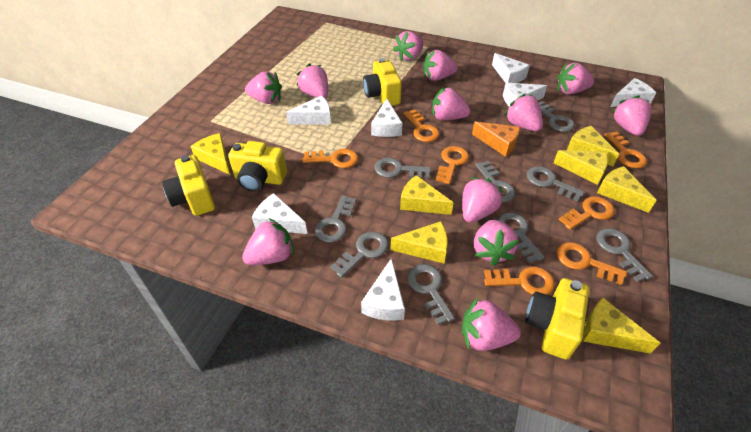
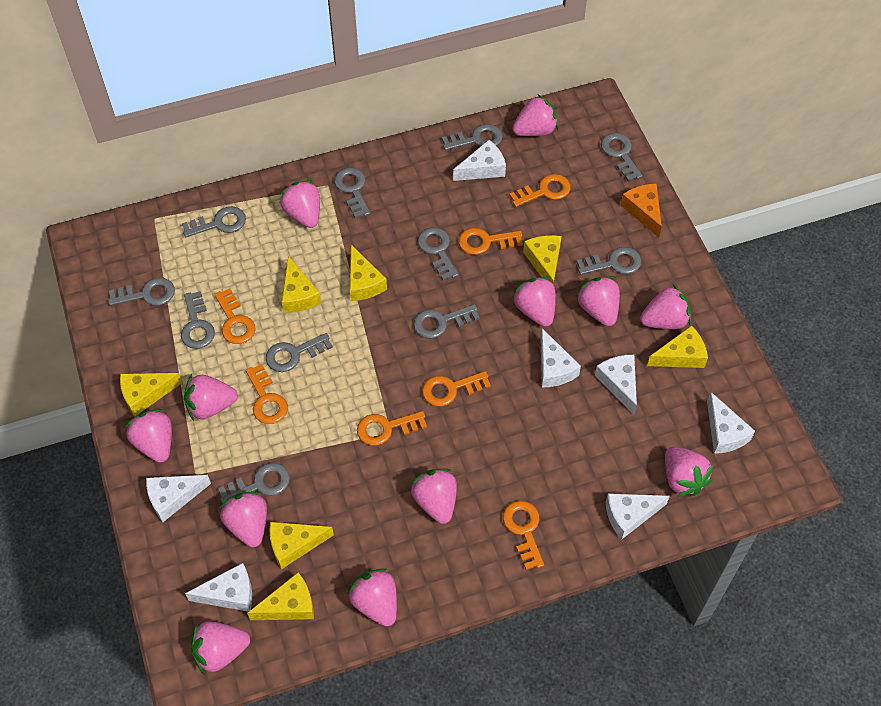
grey key: 9 -> 11
yellow camera: 4 -> 0

